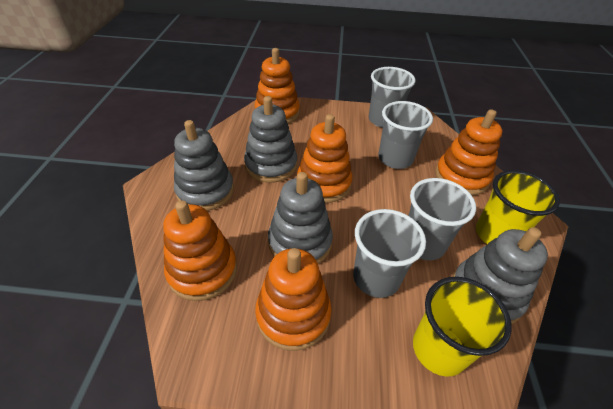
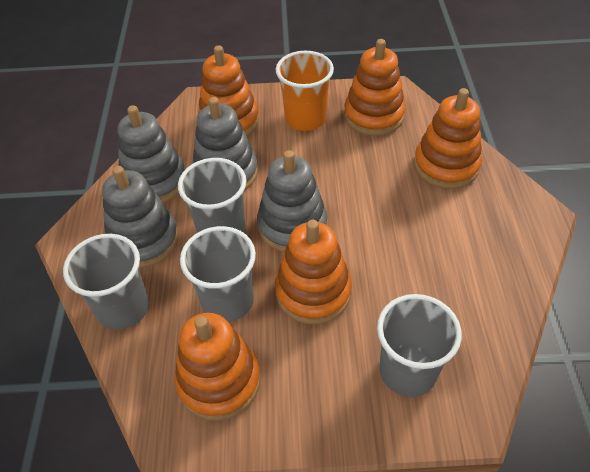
orange cup: 0 -> 1
yellow cup: 2 -> 0

